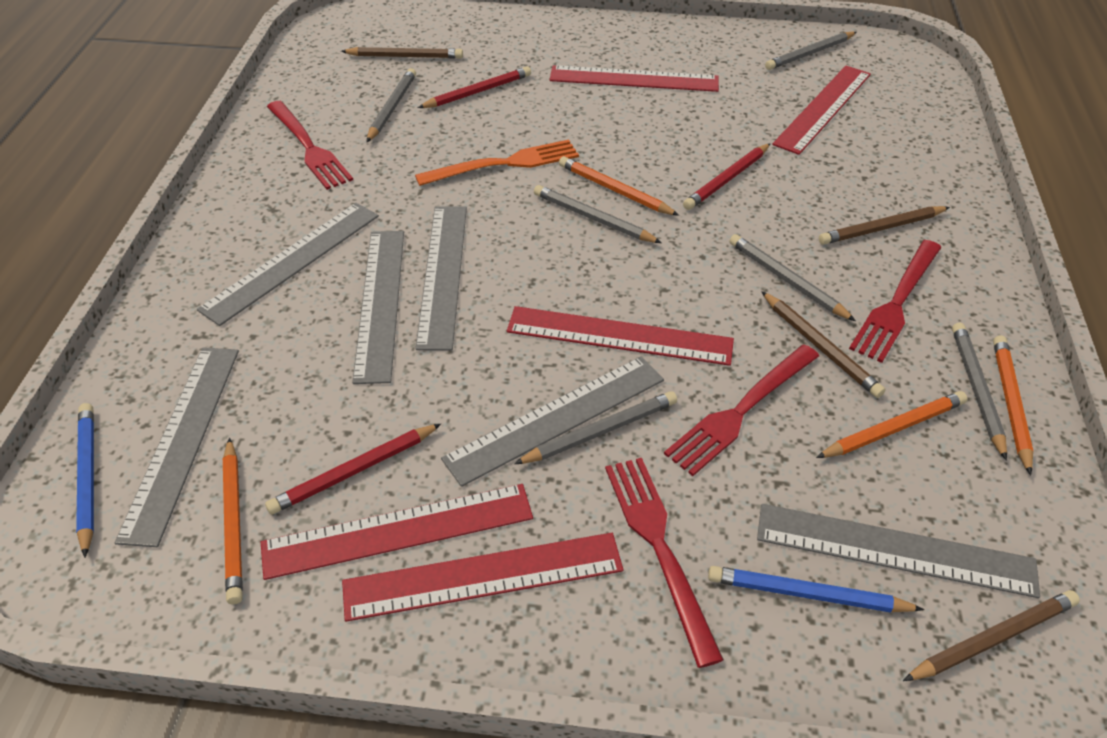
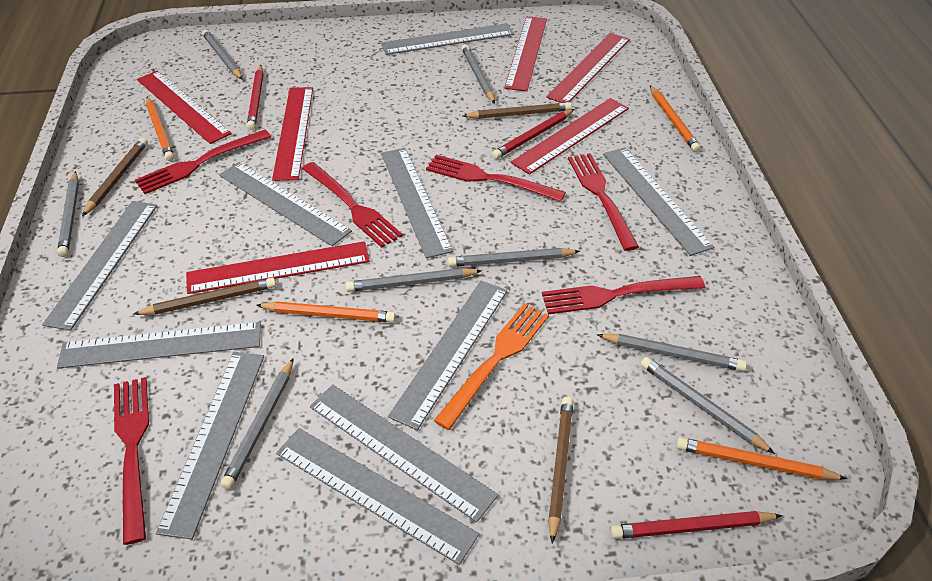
blue pencil: 2 -> 0
grey pencil: 6 -> 8
grey ruler: 6 -> 10
red fork: 4 -> 6
red ruler: 5 -> 6

